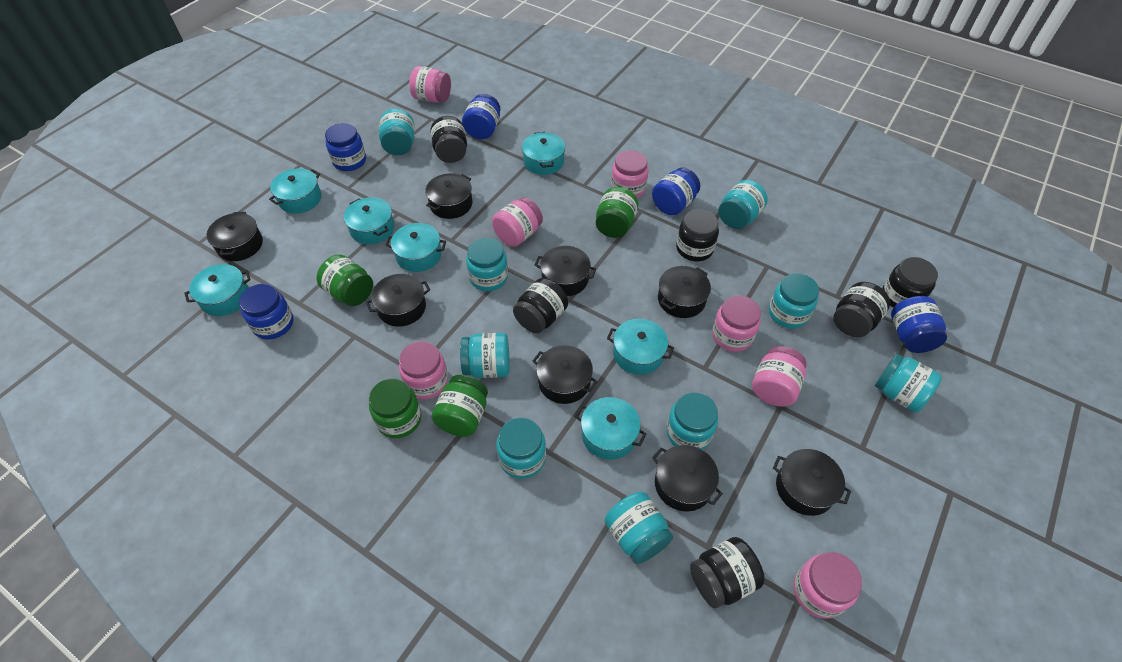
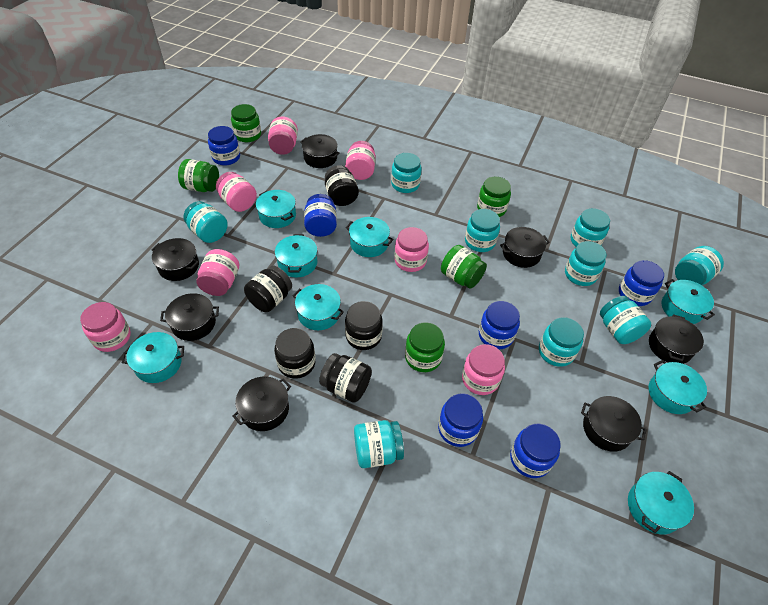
black jar: 6 -> 5
black pot: 8 -> 7
blue jar: 5 -> 6
green jar: 4 -> 5
turquoise pot: 7 -> 8

